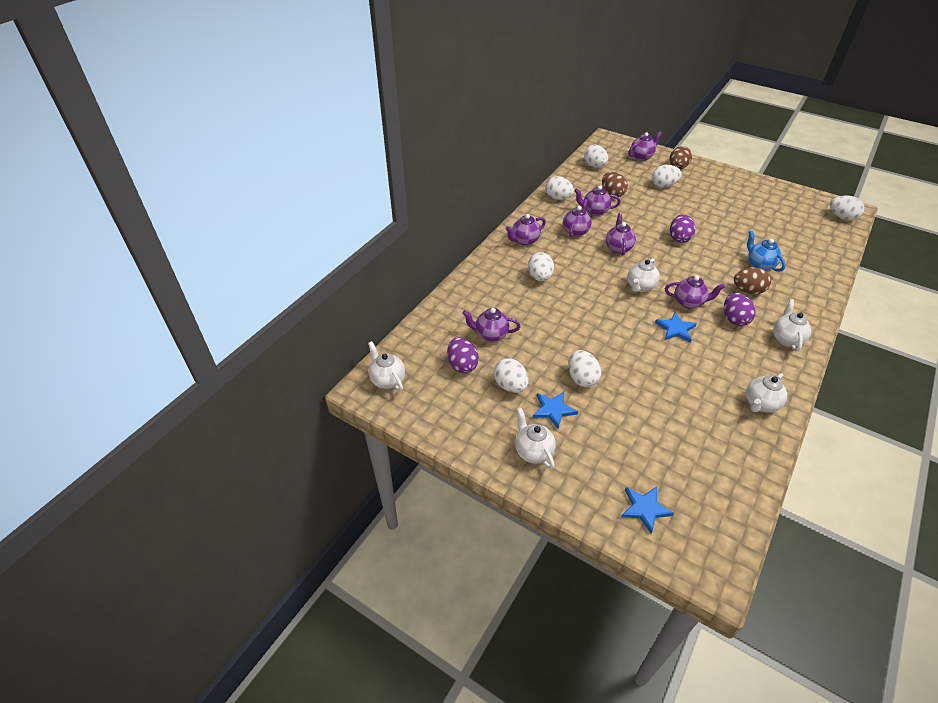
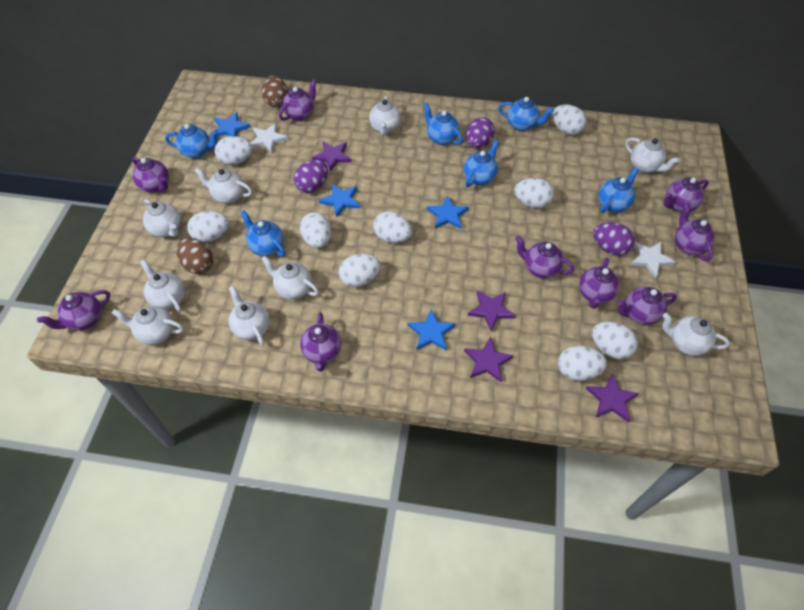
blue star: 3 -> 4
blue teapot: 1 -> 6
brown egg: 3 -> 2
purple star: 0 -> 4
purple teapot: 7 -> 9
white egg: 7 -> 9
white star: 0 -> 2
white teapot: 5 -> 9

